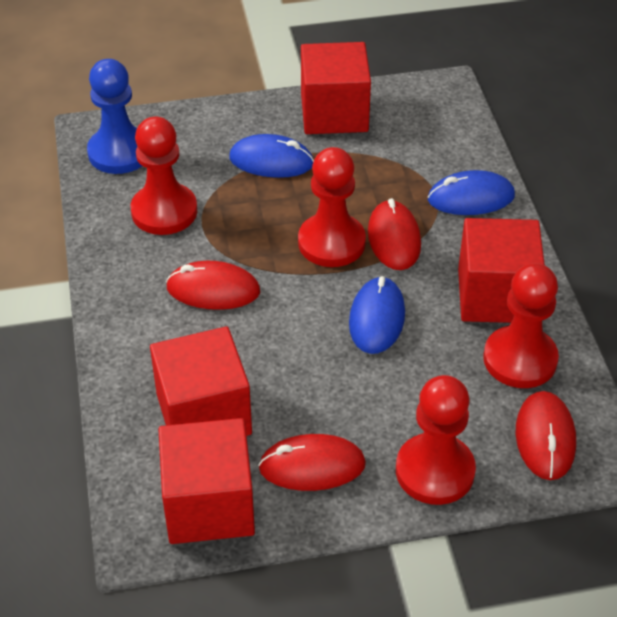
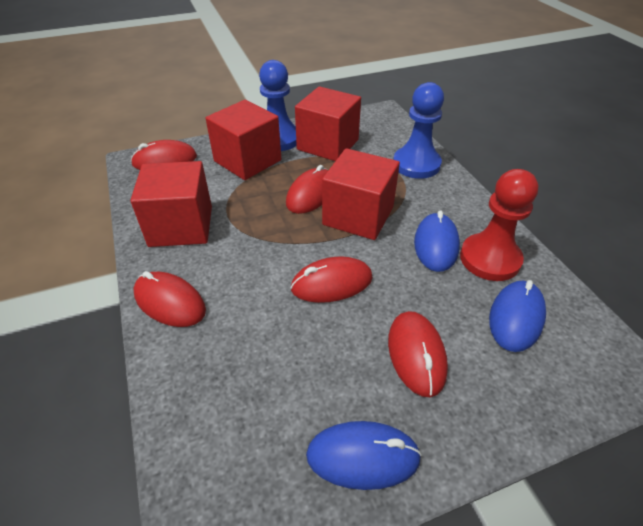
blue pawn: 1 -> 2
red mouse: 4 -> 5
red pawn: 4 -> 1

